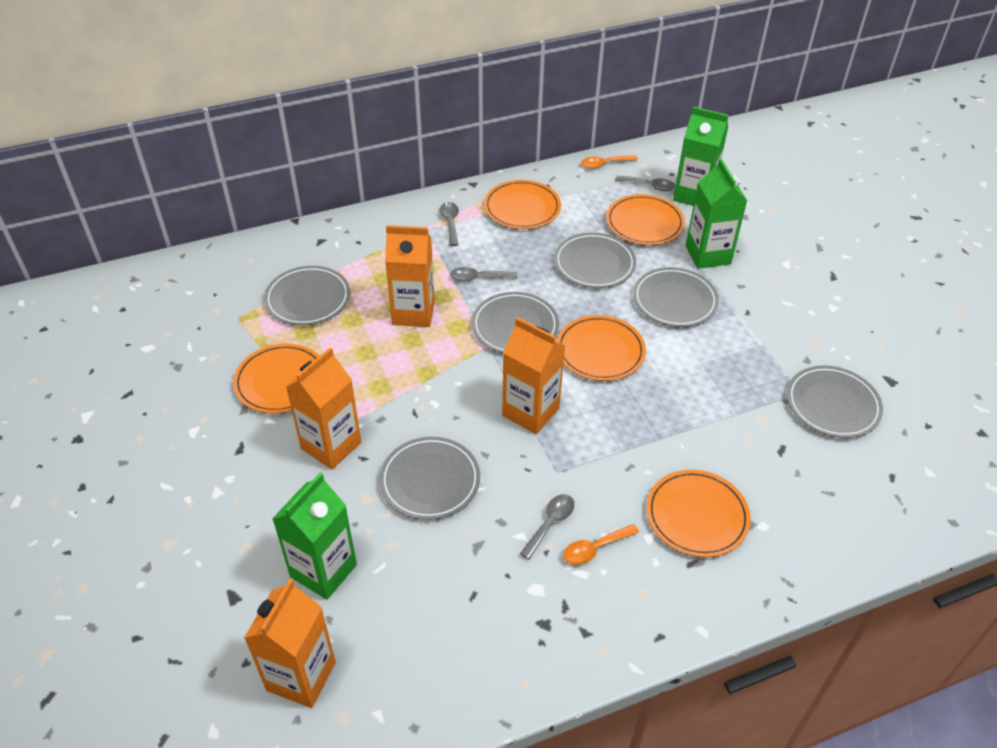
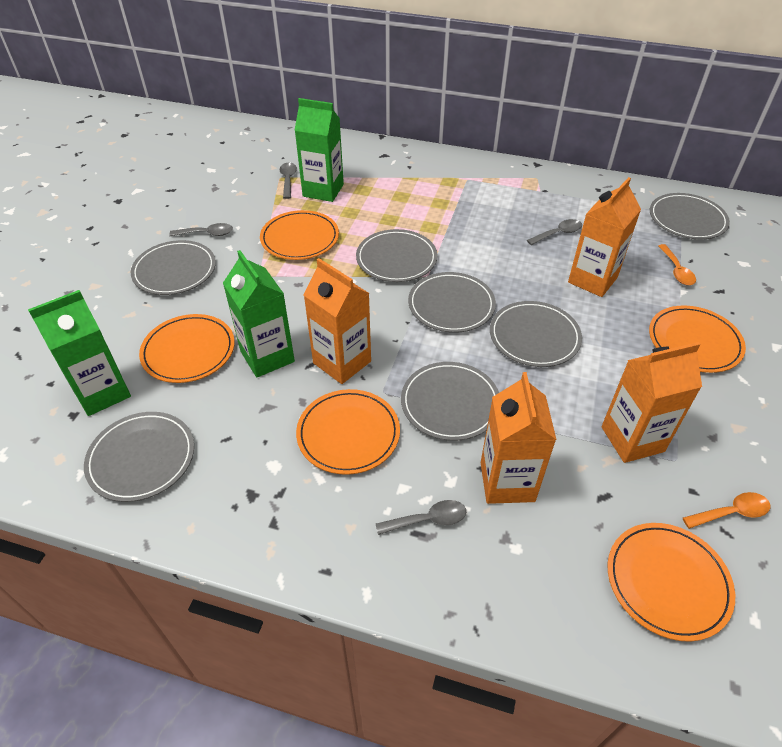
grey plate: 6 -> 7

